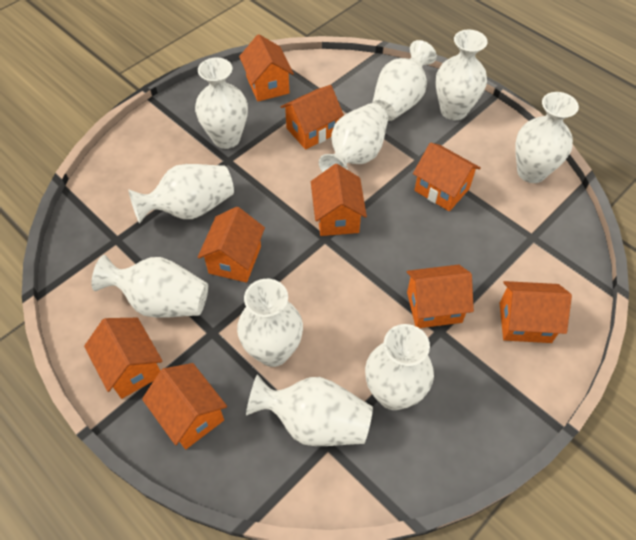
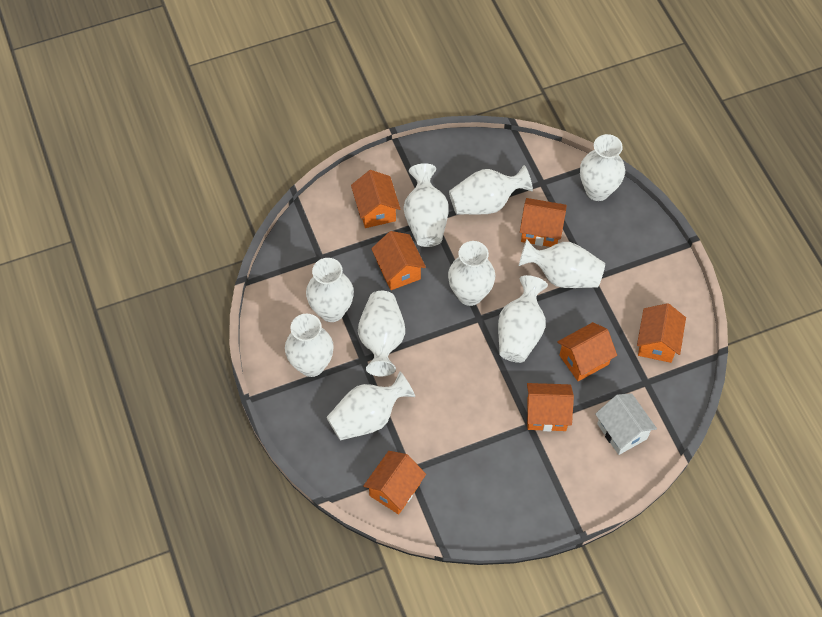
orange house: 9 -> 7
white house: 0 -> 1

